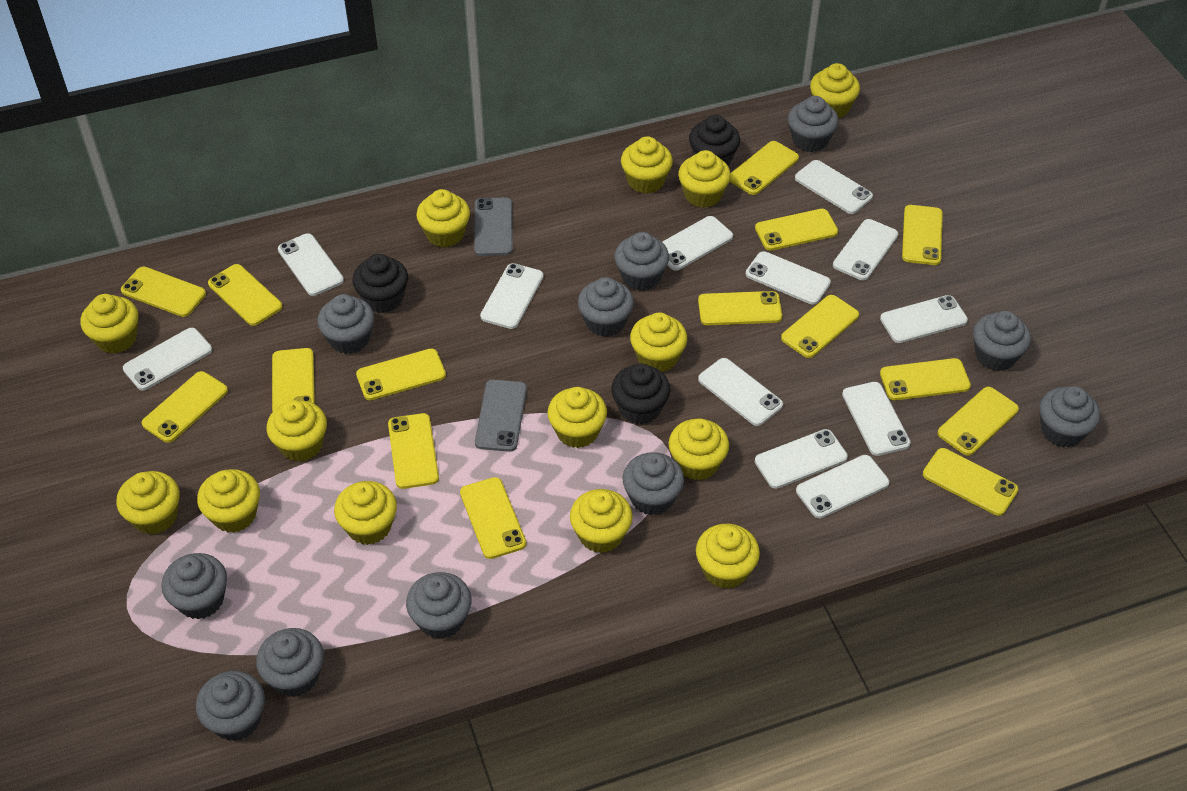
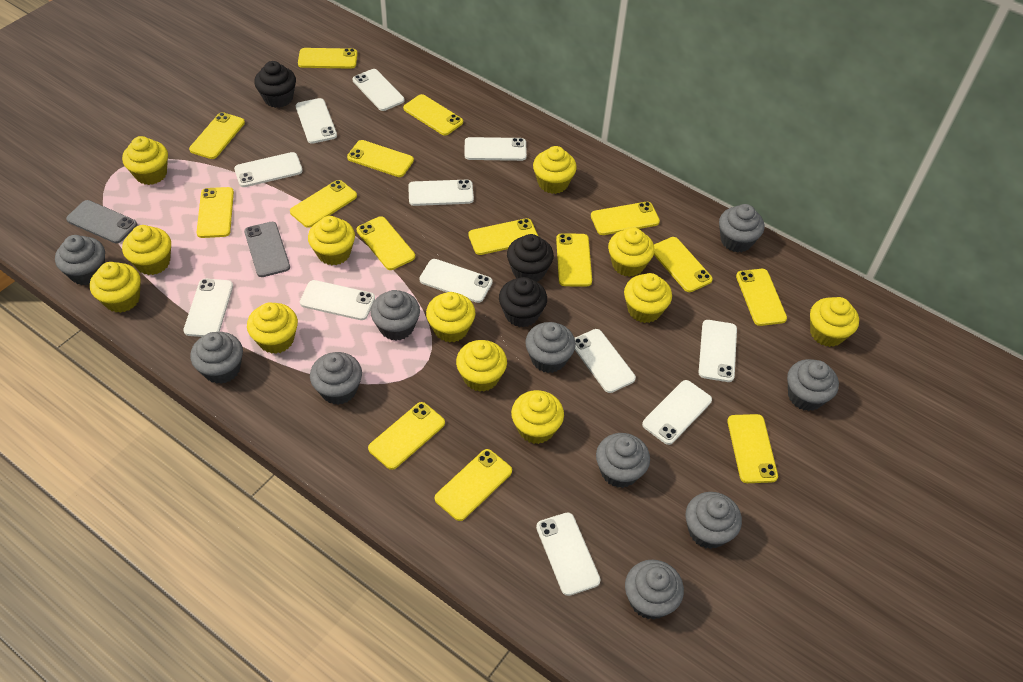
grey cupcake: 11 -> 10
yellow cupcake: 14 -> 12

